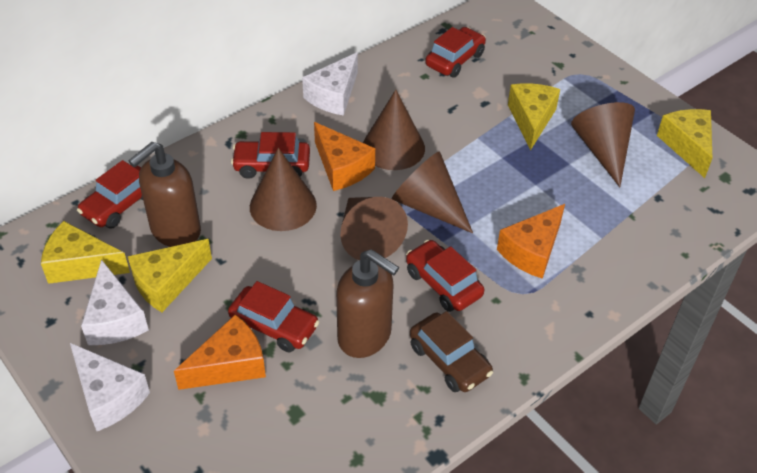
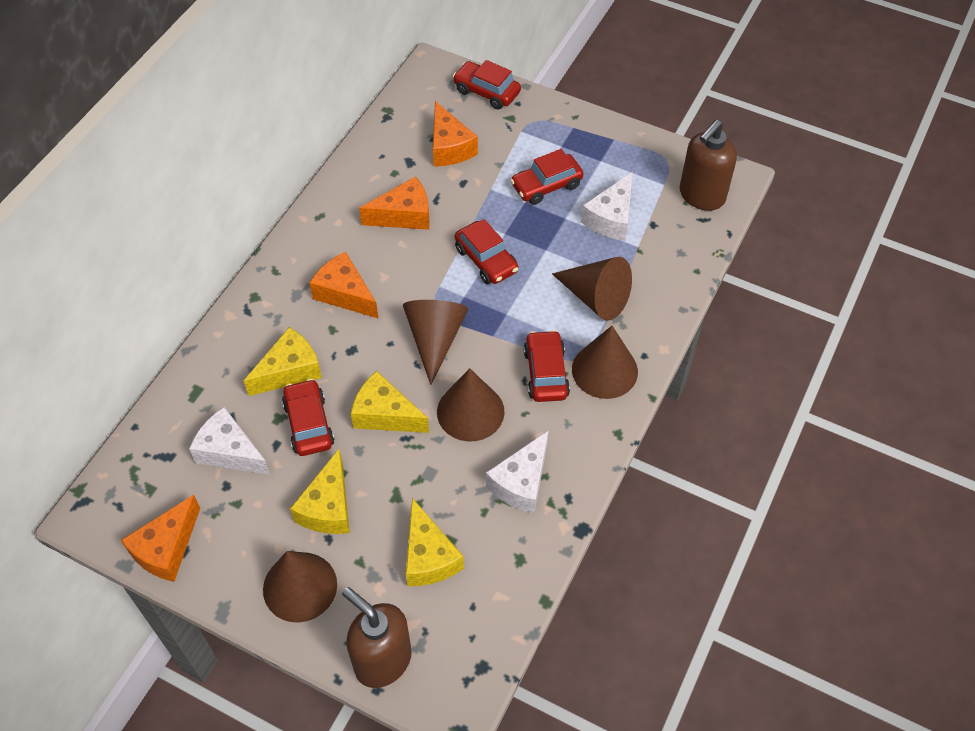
brown car: 1 -> 0
orange cheese: 3 -> 4

